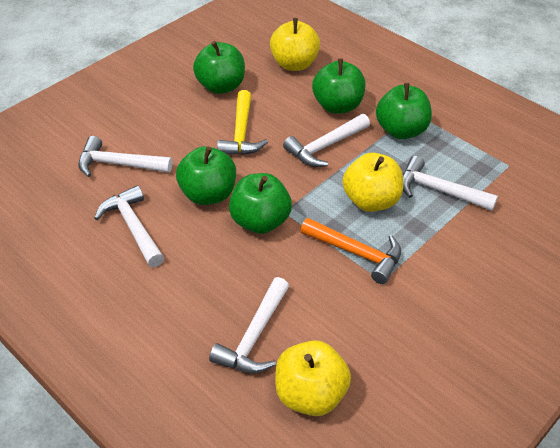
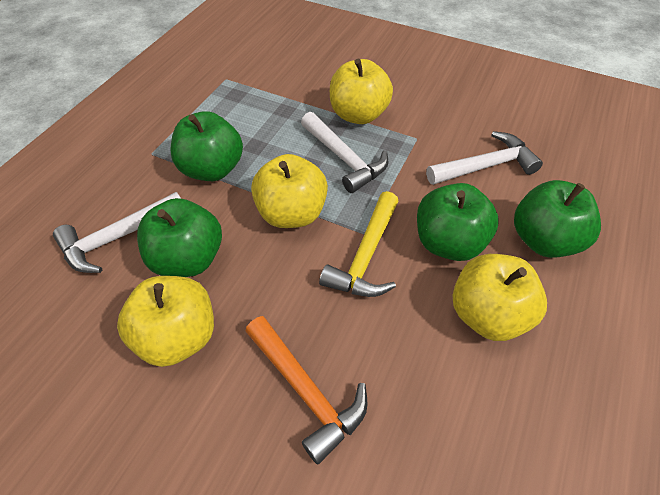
green apple: 5 -> 4
white hammer: 5 -> 3
yellow apple: 3 -> 4

